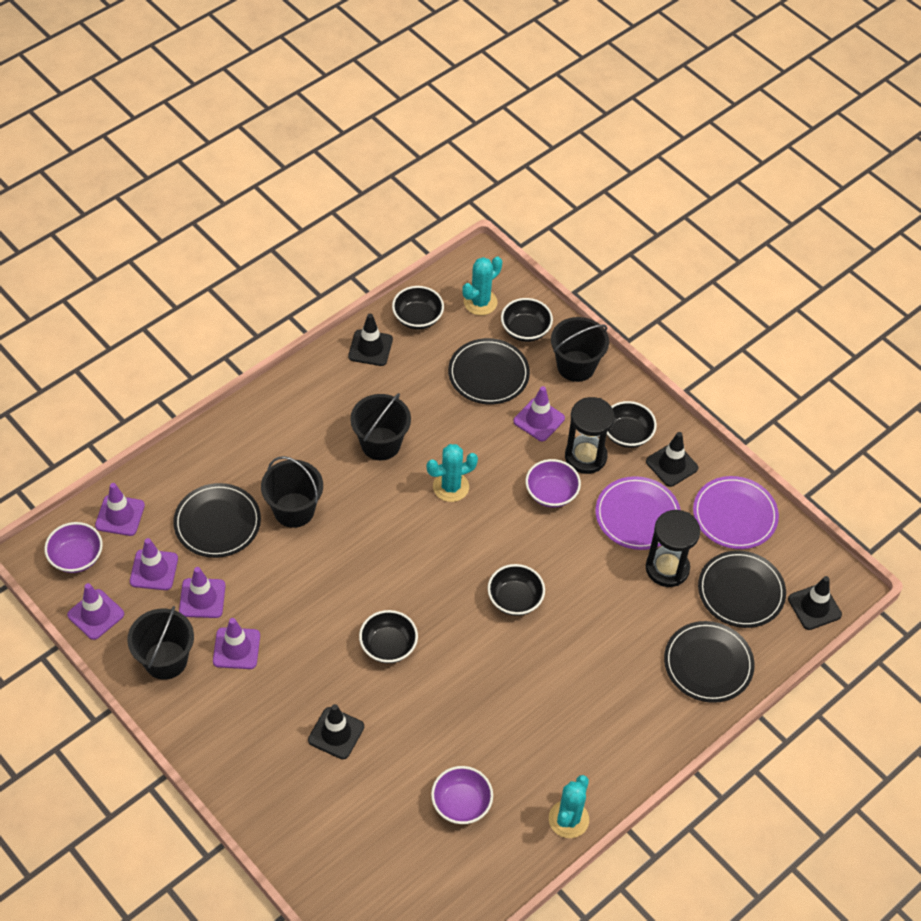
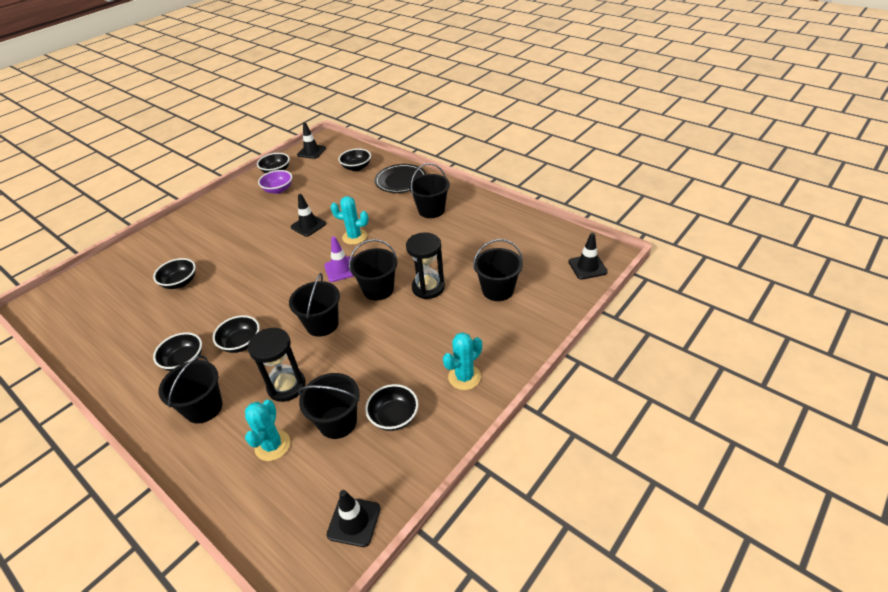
black bowl: 5 -> 6
black bucket: 4 -> 6
black plate: 4 -> 1
purple bowl: 3 -> 1
purple plate: 2 -> 0
purple traffic cone: 6 -> 1

